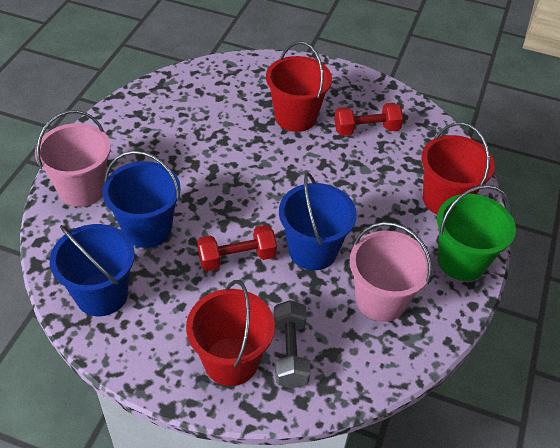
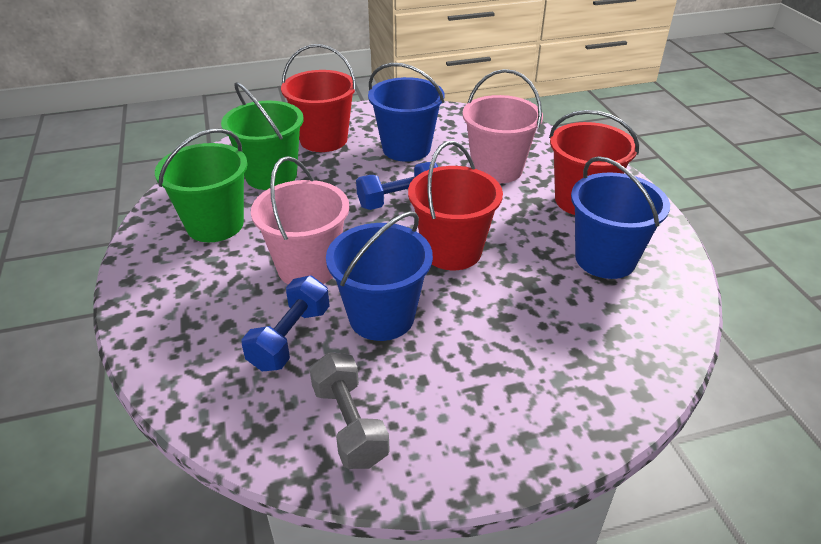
blue dumbbell: 0 -> 2
green bucket: 1 -> 2
red dumbbell: 2 -> 0

